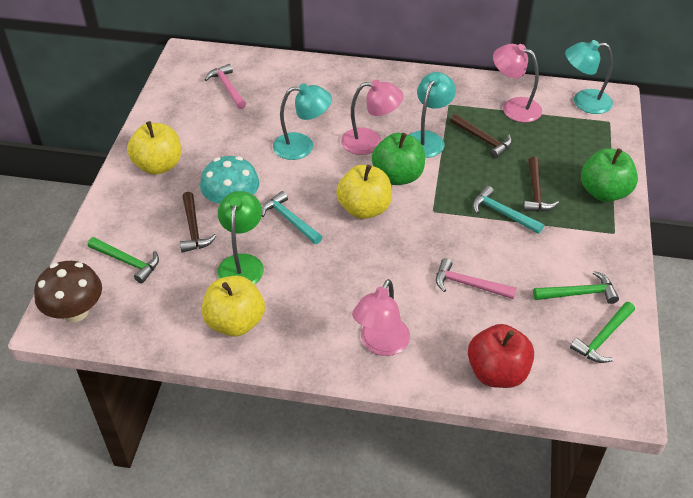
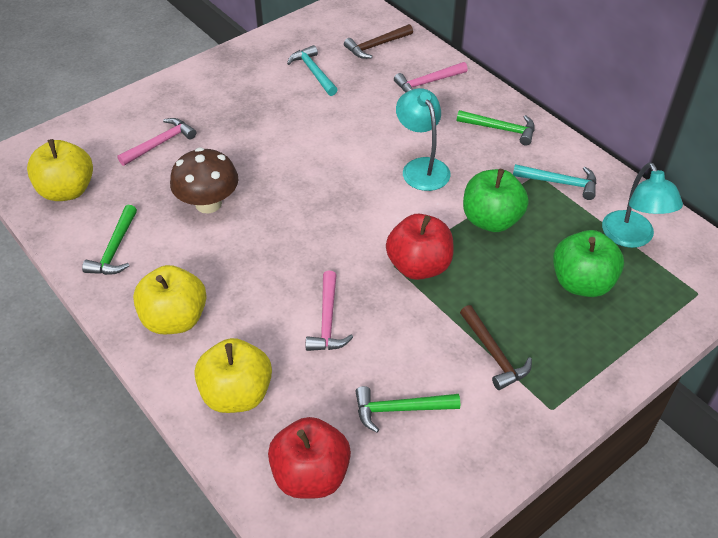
brown hammer: 3 -> 2
green lamp: 1 -> 0
pink hammer: 2 -> 3
pink lamp: 3 -> 0
red apple: 1 -> 2
turquoise lamp: 3 -> 2
turquoise mushroom: 1 -> 0

